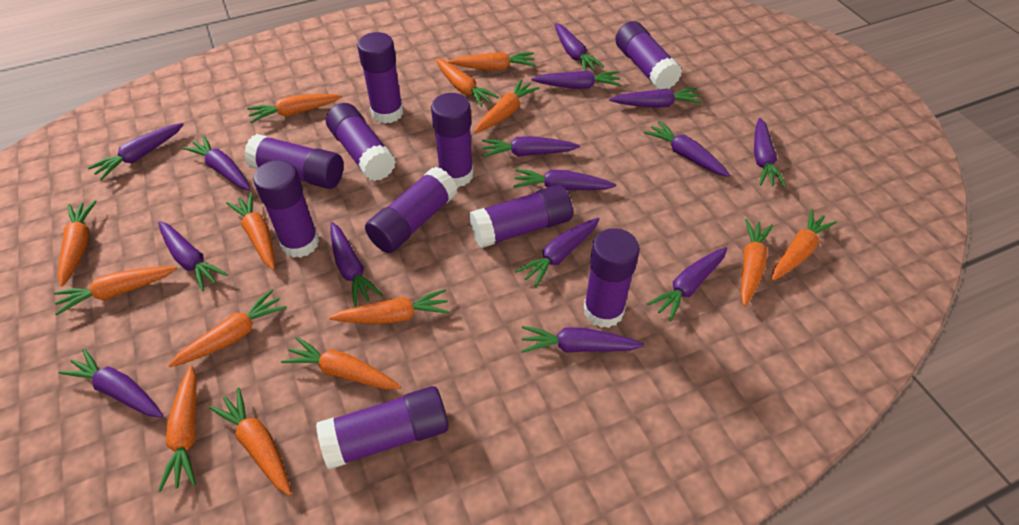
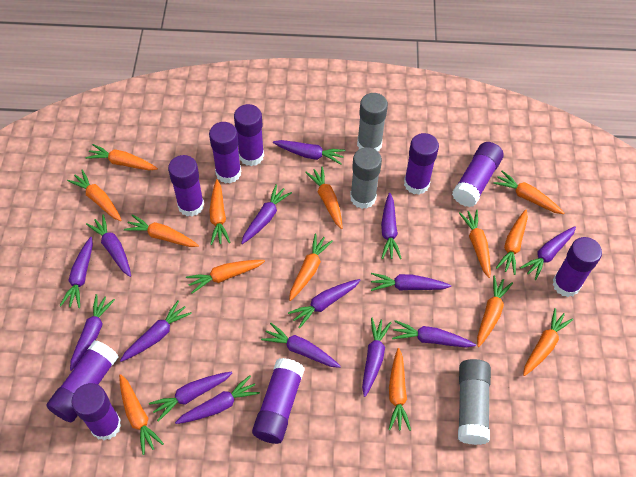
grey glue stick: 0 -> 3
purple glue stick: 10 -> 9

